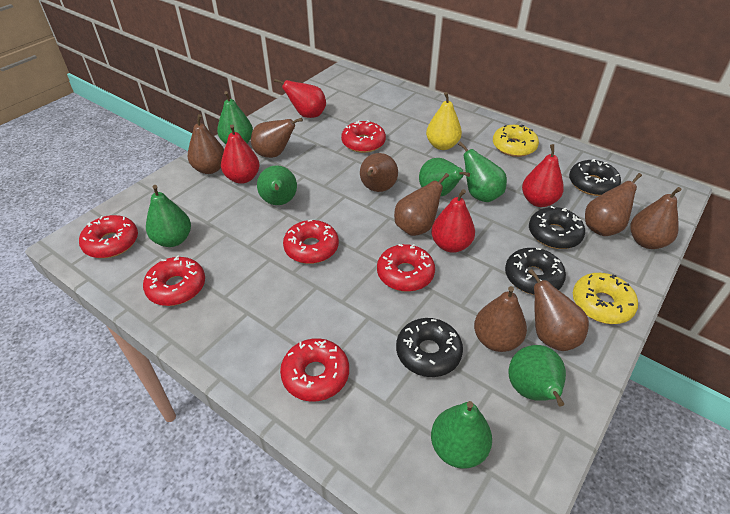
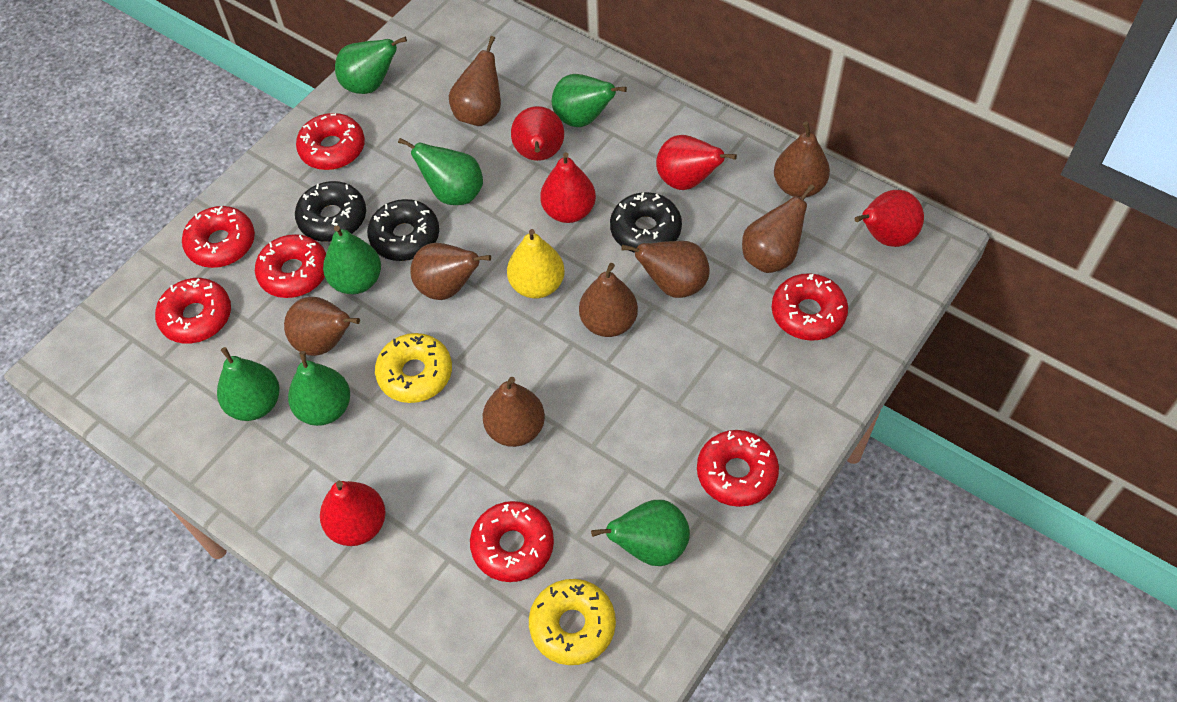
black donut: 4 -> 3
red donut: 6 -> 7
red pear: 4 -> 5

